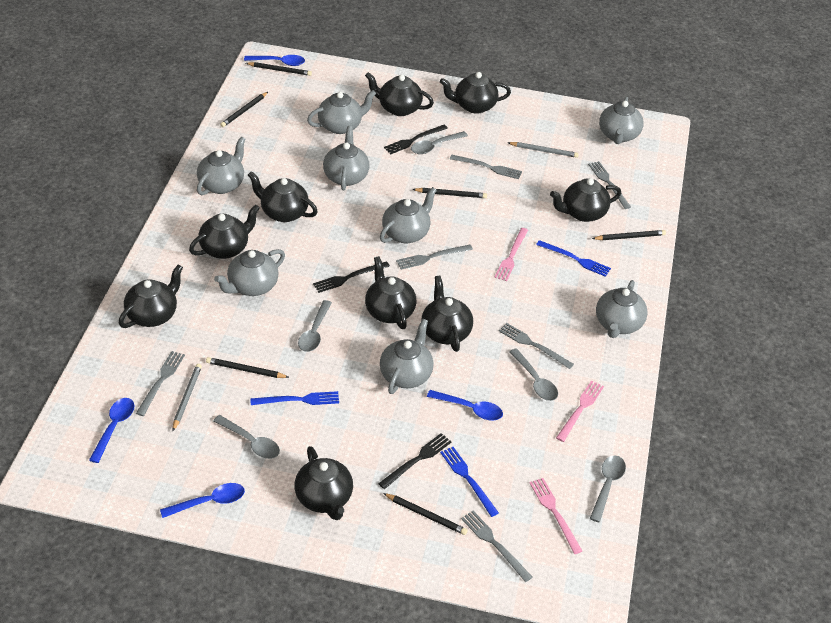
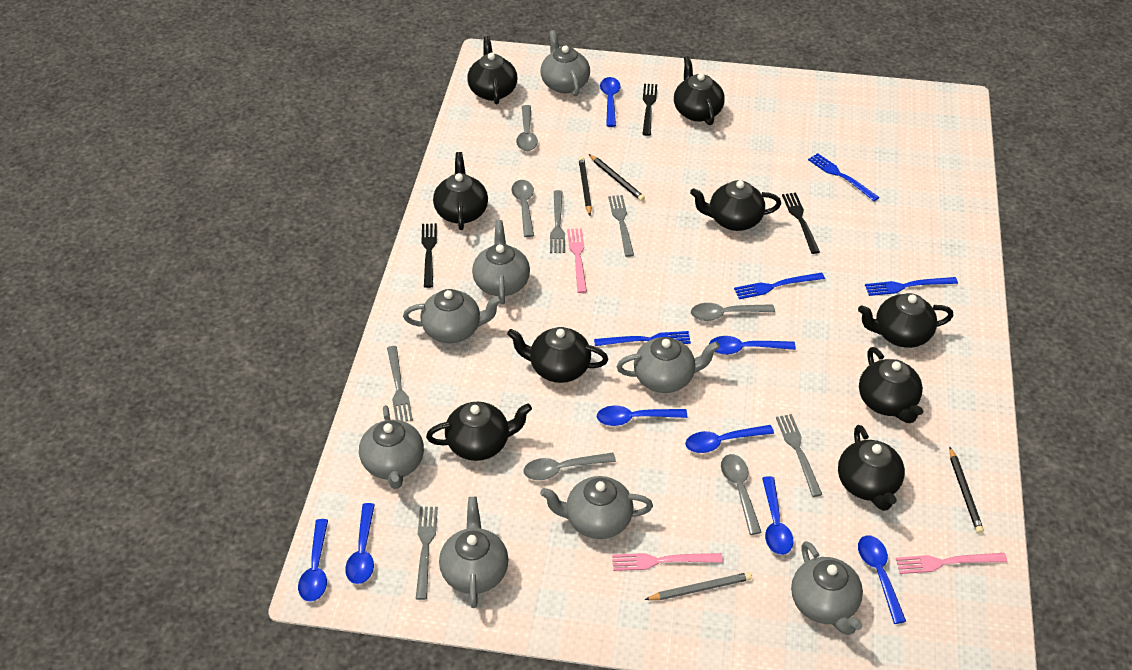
black pencil: 6 -> 3
blue fork: 3 -> 4
blue spoon: 4 -> 8
grey fork: 6 -> 5
grey pencil: 2 -> 1

